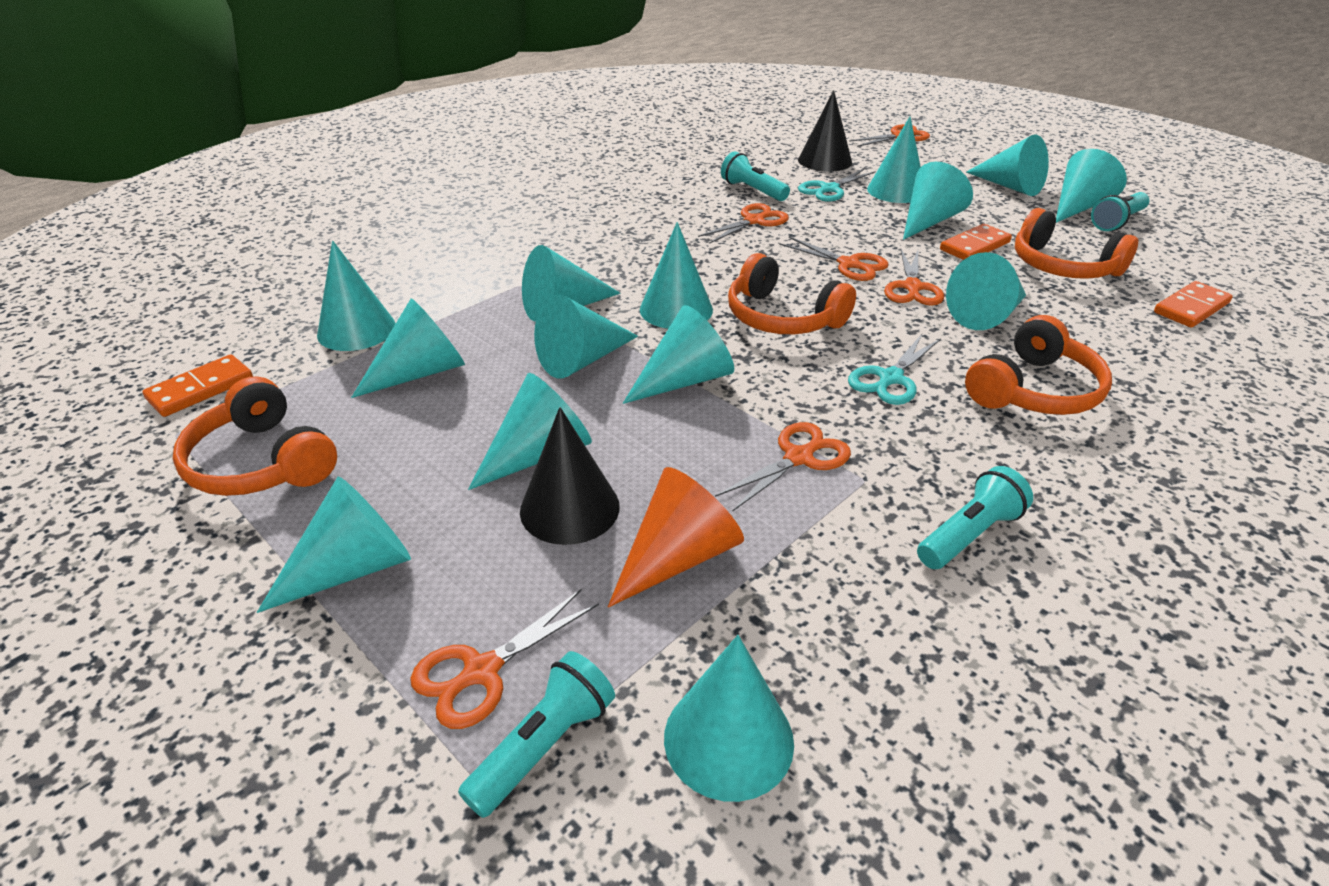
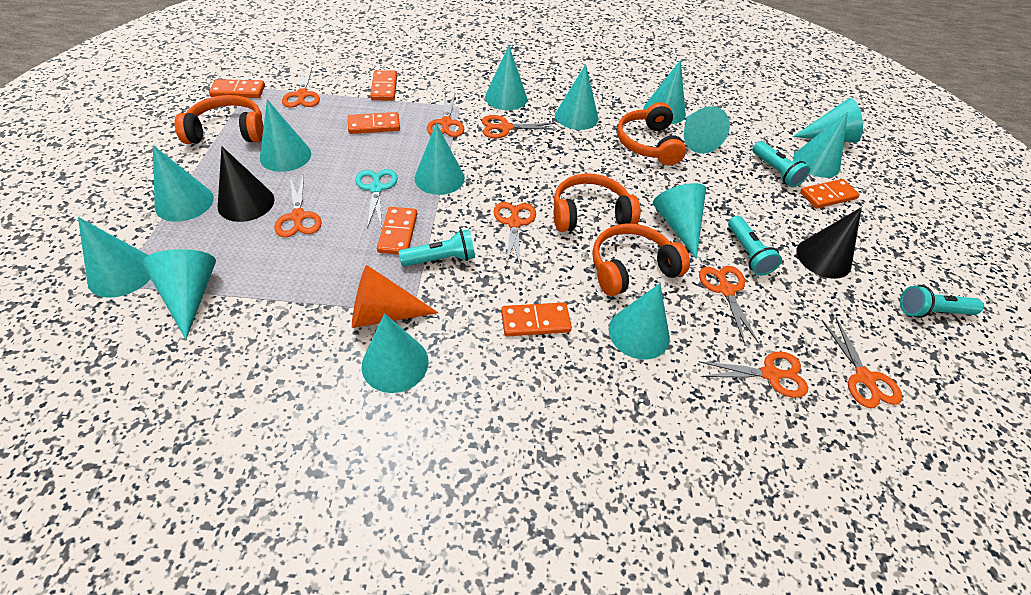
orange domino: 3 -> 6
orange scissors: 6 -> 8
turquoise scissors: 2 -> 1

